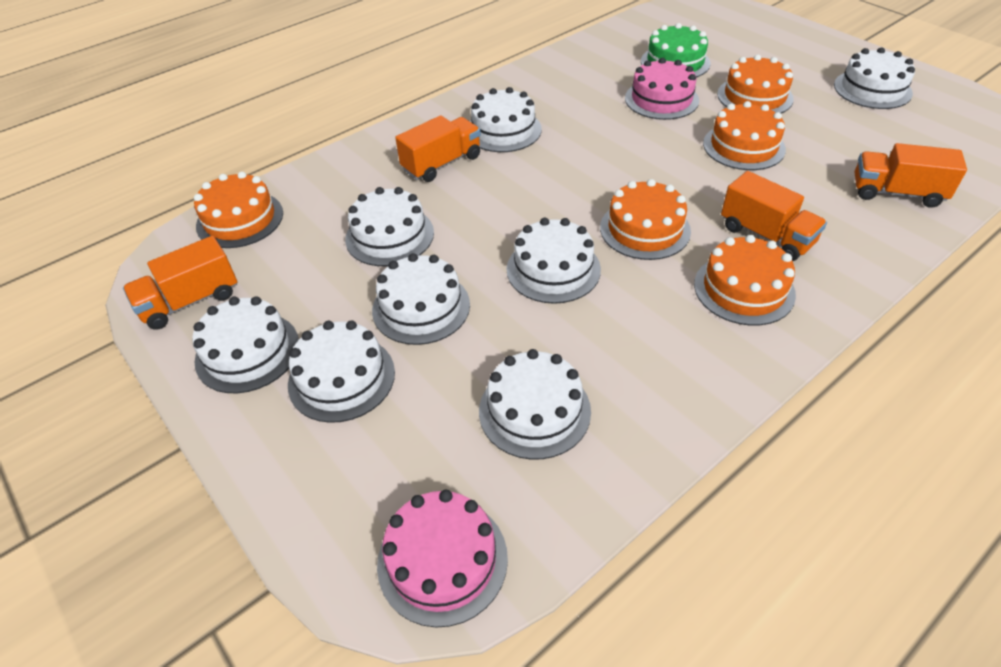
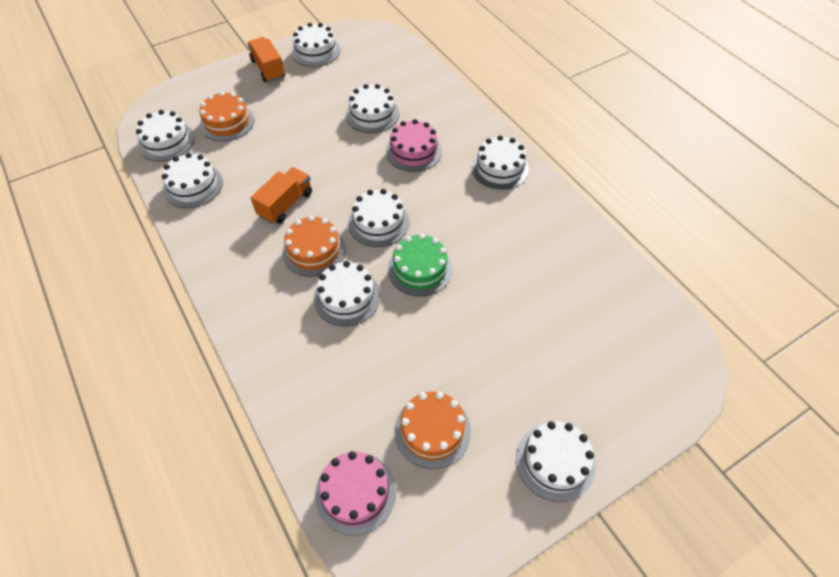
orange cake: 5 -> 3
orange truck: 4 -> 2

